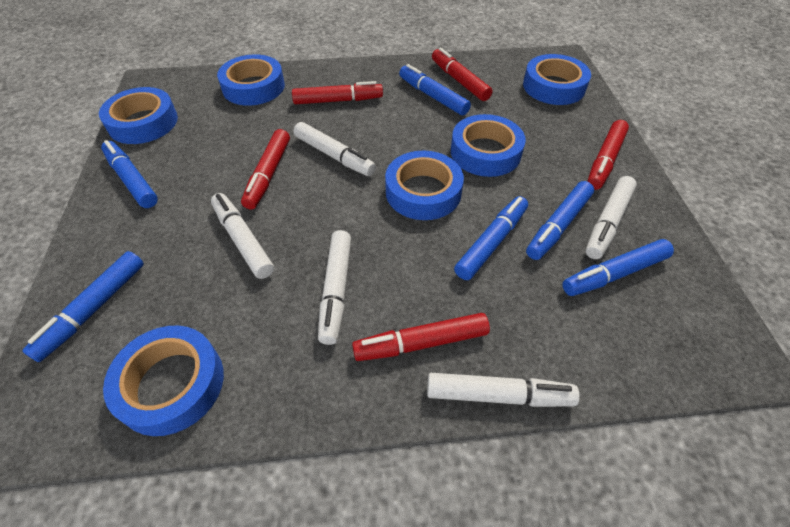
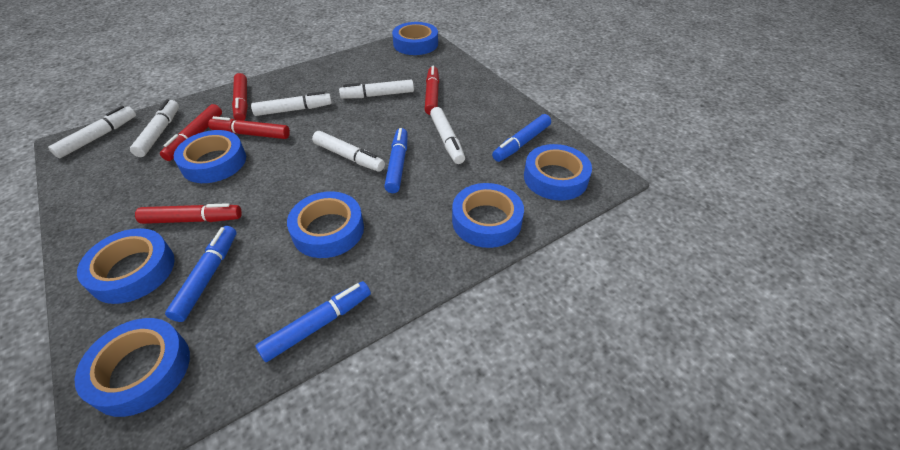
blue marker: 6 -> 4
blue tape: 6 -> 7
white marker: 5 -> 6

